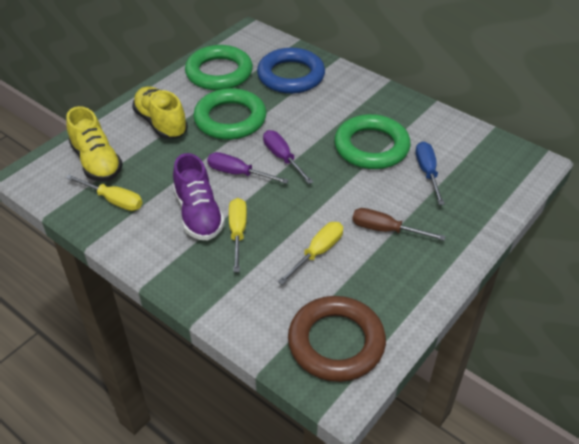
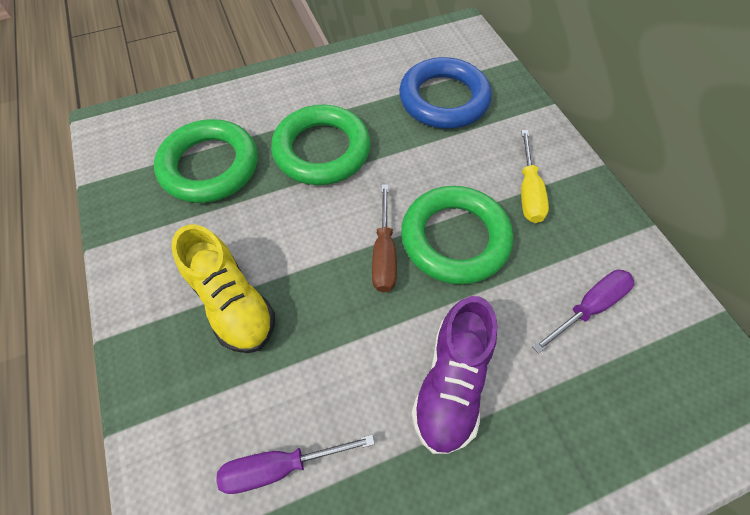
blue screwdriver: 1 -> 0
brown ring: 1 -> 0
yellow screwdriver: 3 -> 1
yellow shoe: 2 -> 1

